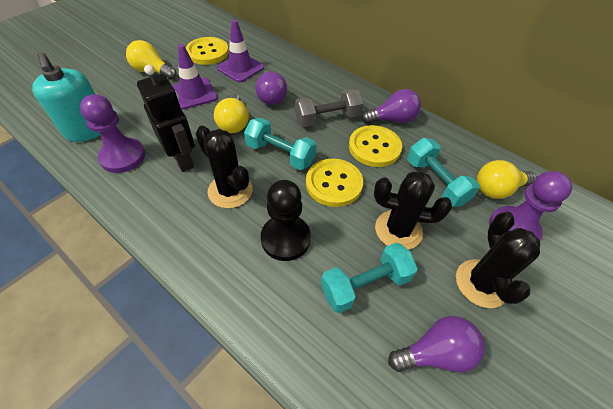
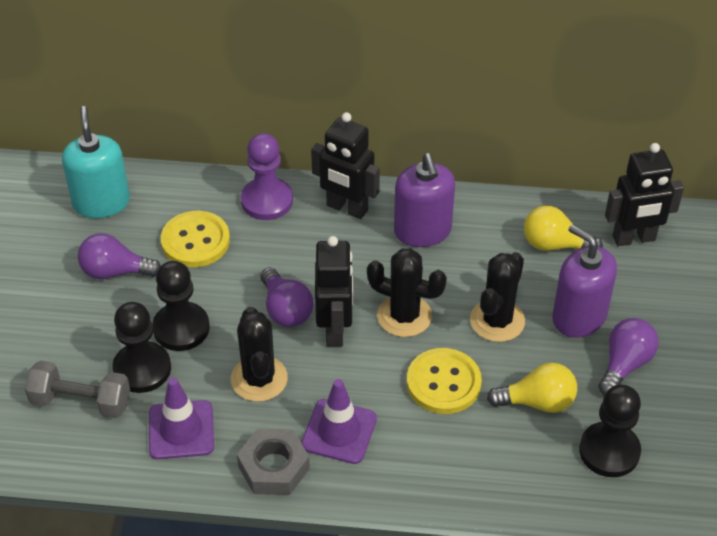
black pawn: 1 -> 3
black robot: 1 -> 3
grey nut: 0 -> 1
purple pawn: 2 -> 1
purple soap dispenser: 0 -> 2
turquoise dumbbell: 3 -> 0
yellow button: 3 -> 2
yellow light bulb: 3 -> 2

